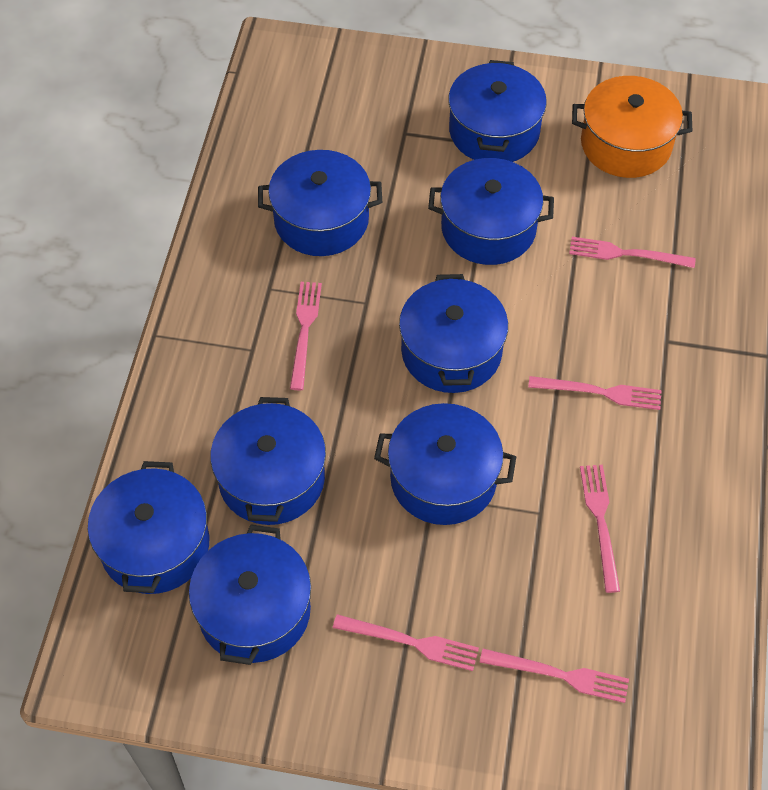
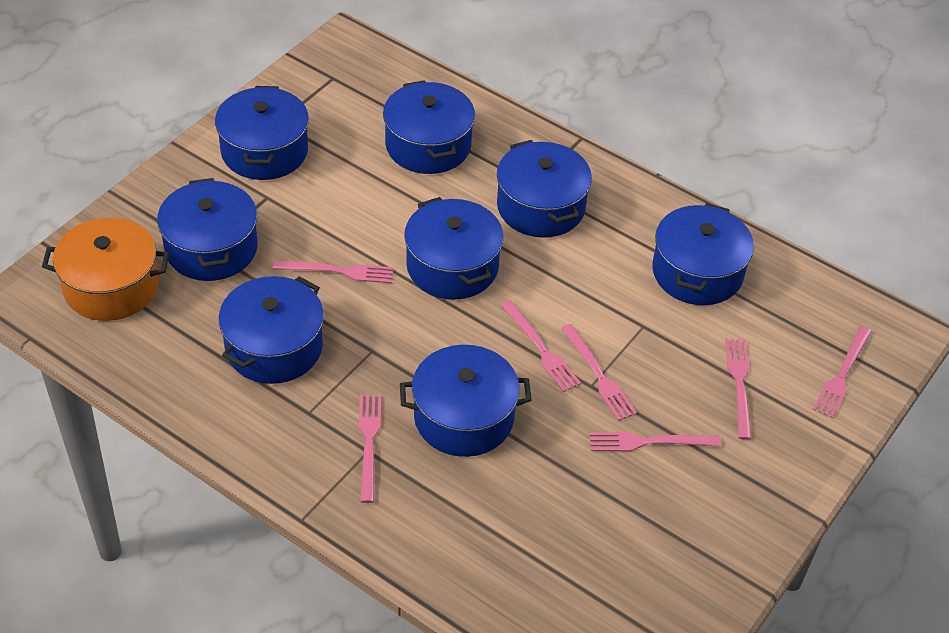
pink fork: 6 -> 7

